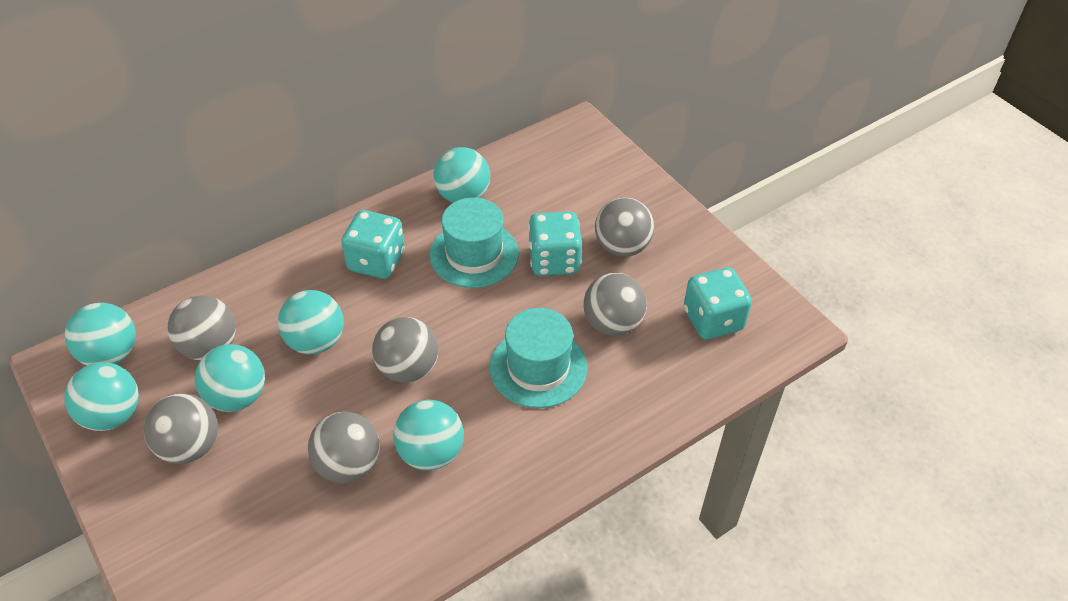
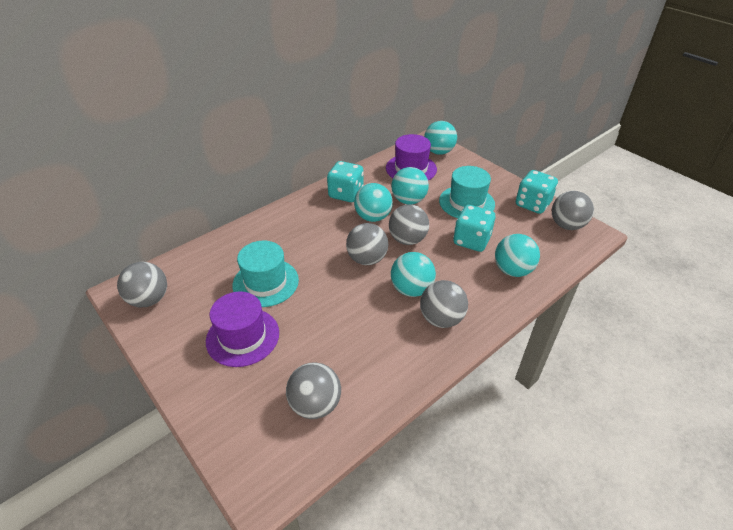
purple hat: 0 -> 2
turquoise ball: 6 -> 5

